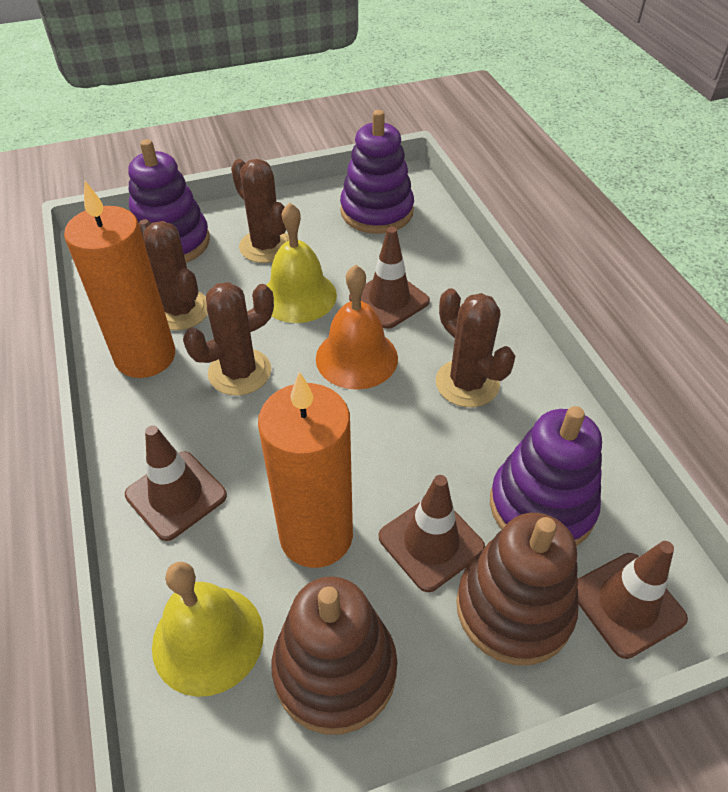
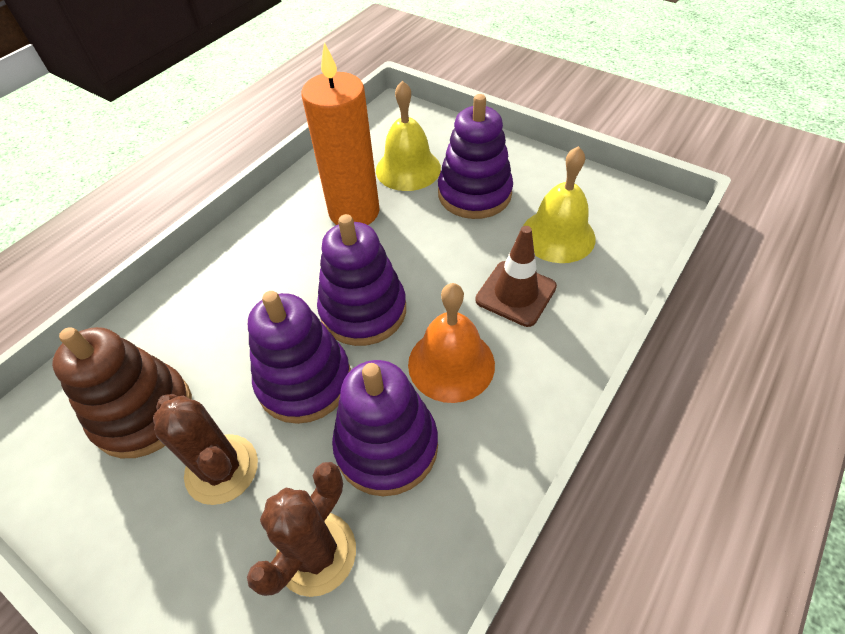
brown cactus: 4 -> 2
brown stacking toy: 2 -> 1
brown traffic cone: 4 -> 1
orange candle: 2 -> 1
purple stacking toy: 3 -> 4

